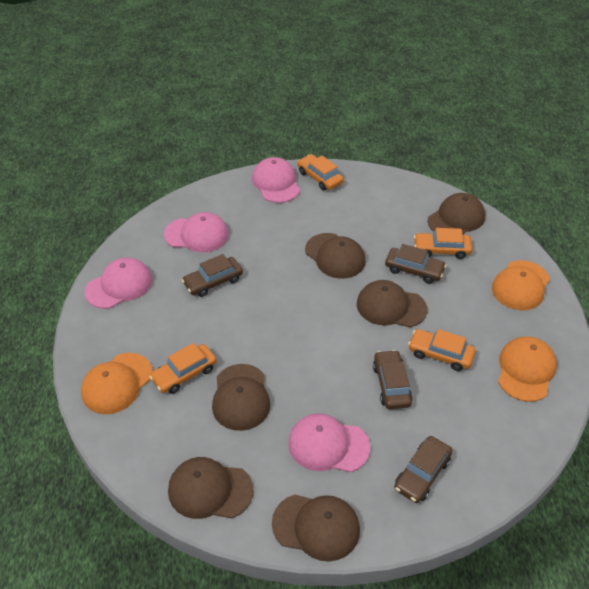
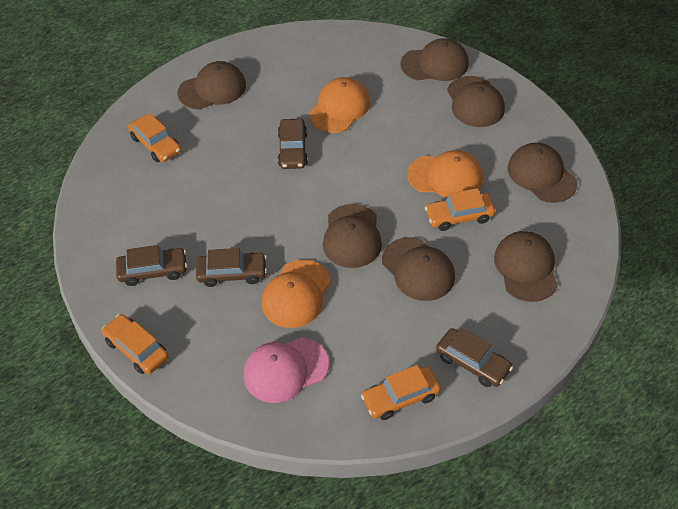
brown cap: 6 -> 7
pink cap: 4 -> 1

